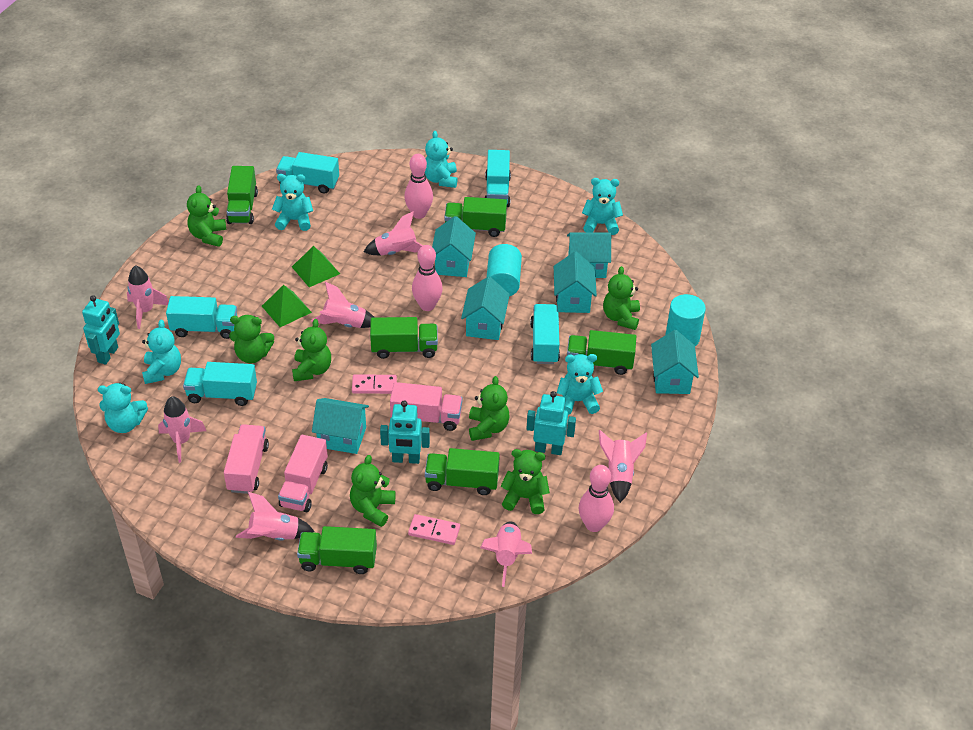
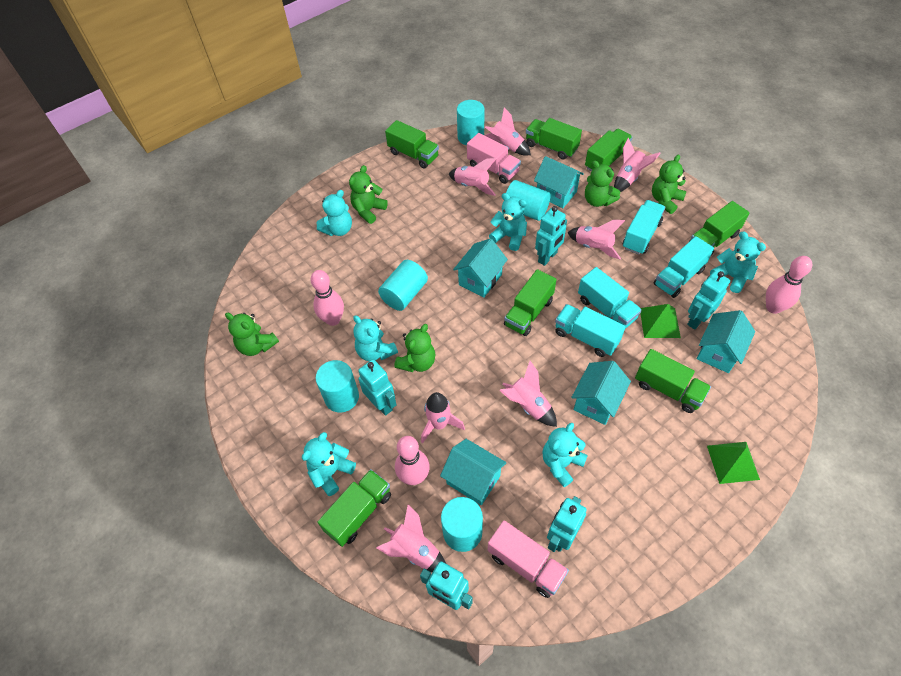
green teddy bear: 7 -> 5
green truck: 6 -> 7
pink domino: 2 -> 0
pink truck: 3 -> 2
turquoise cylinder: 2 -> 5
turquoise house: 6 -> 5
turquoise robot: 3 -> 5
turquoise truck: 5 -> 4

